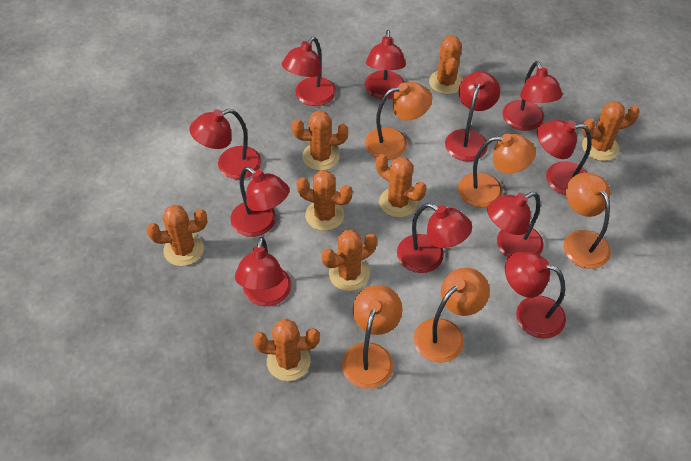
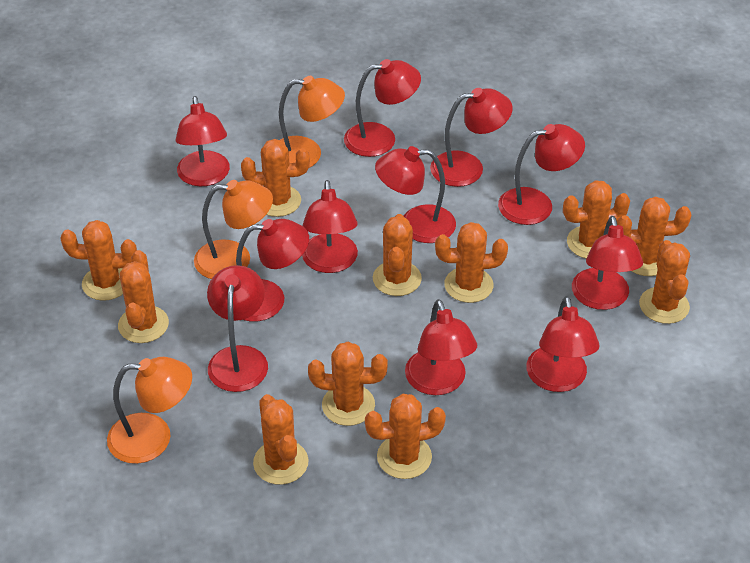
orange cactus: 8 -> 11
orange lamp: 5 -> 3

